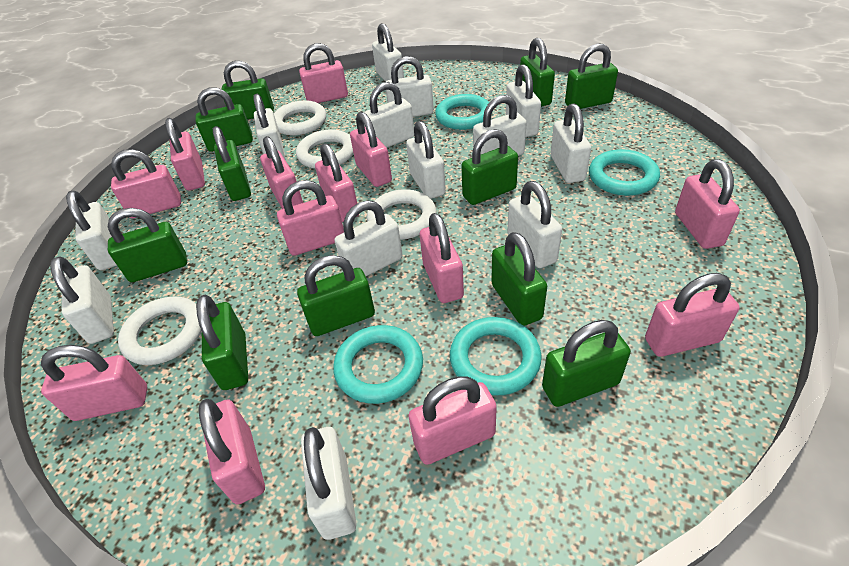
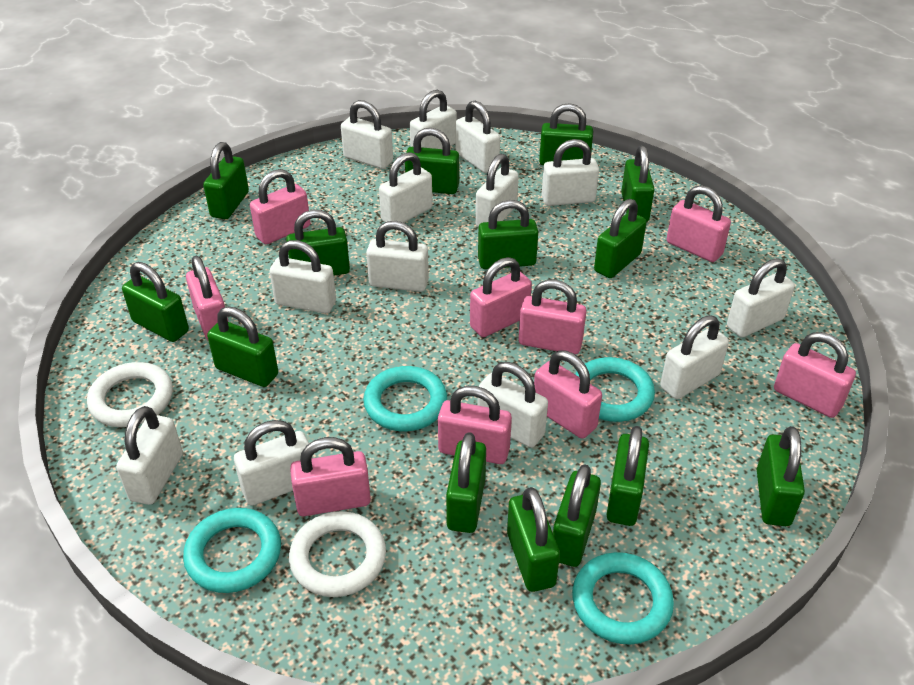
green padlock: 11 -> 14
pink padlock: 13 -> 9
white ring: 4 -> 2

